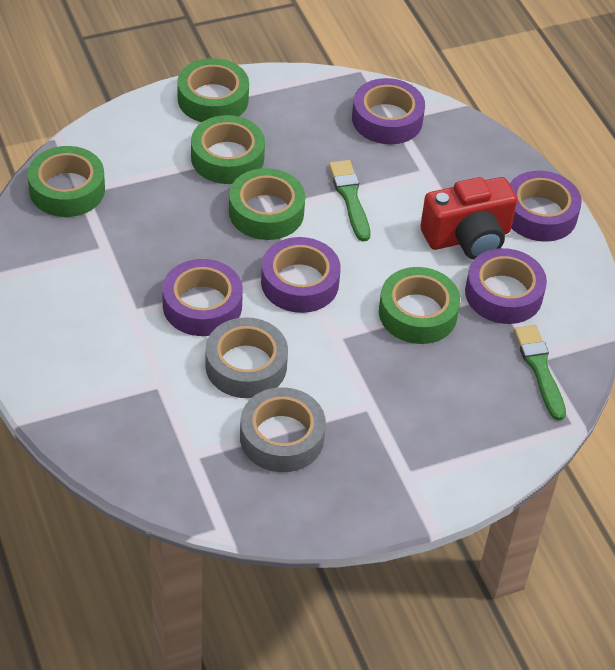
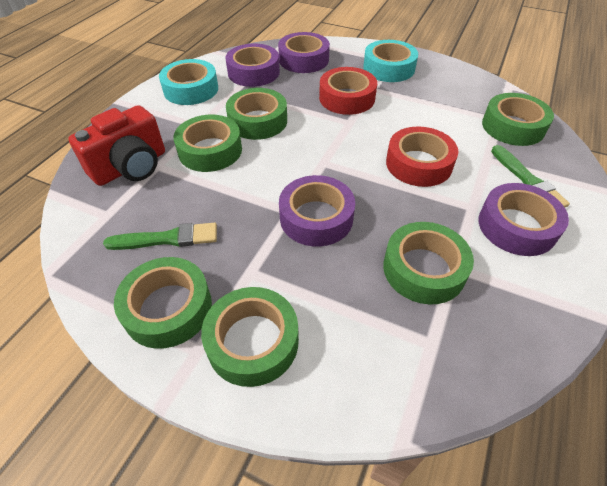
green tape: 5 -> 6
grey tape: 2 -> 0
purple tape: 5 -> 4
red tape: 0 -> 2
turquoise tape: 0 -> 2

